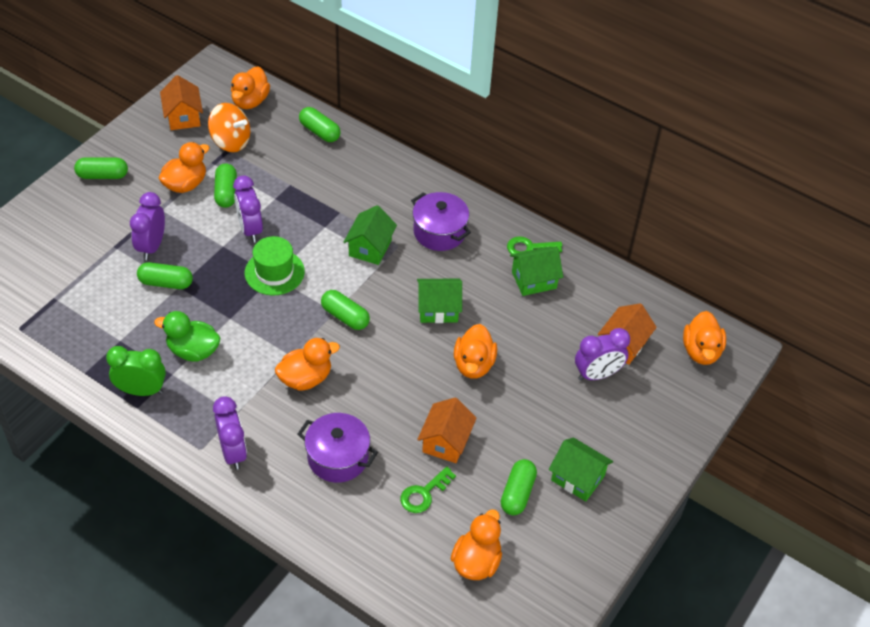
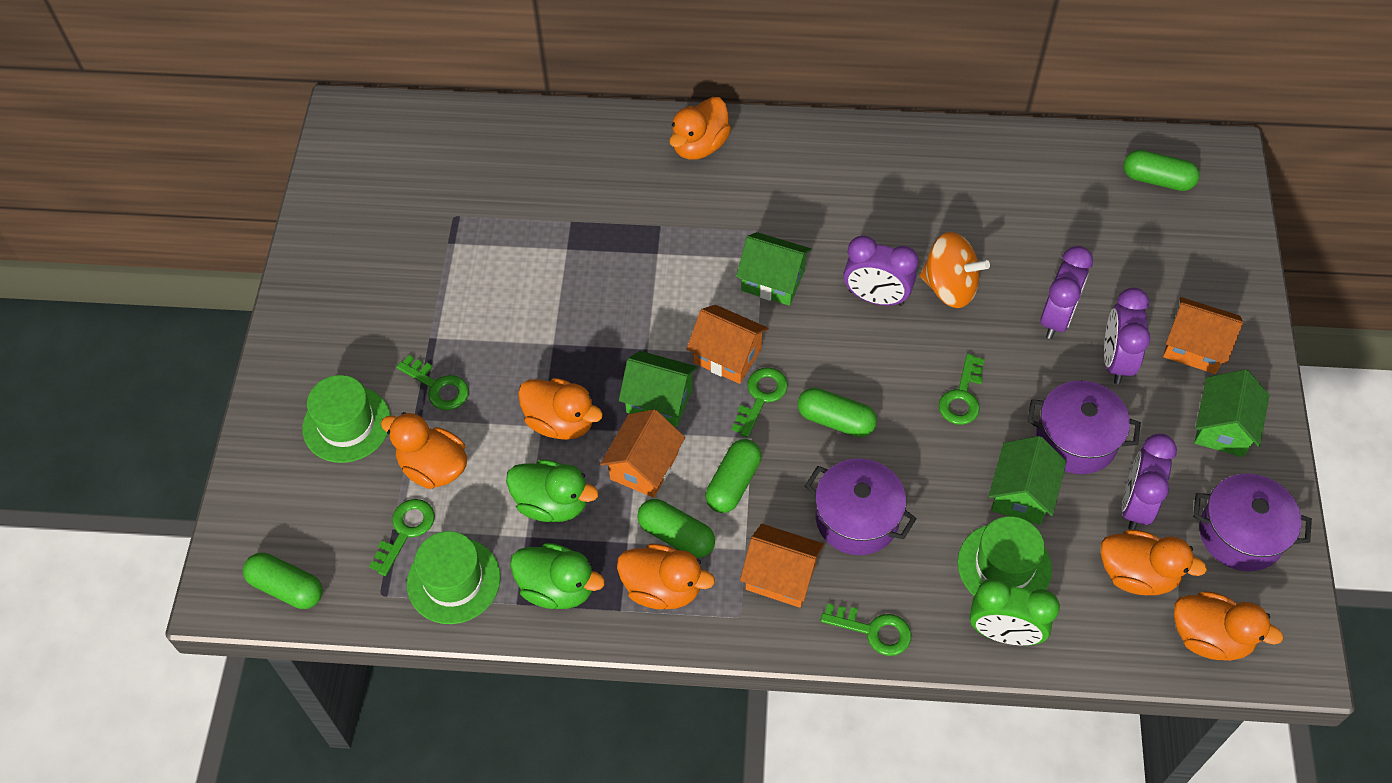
green capsule: 6 -> 5
green duck: 1 -> 2
green hat: 1 -> 3
green key: 2 -> 5
orange house: 3 -> 4
purple pot: 2 -> 3

